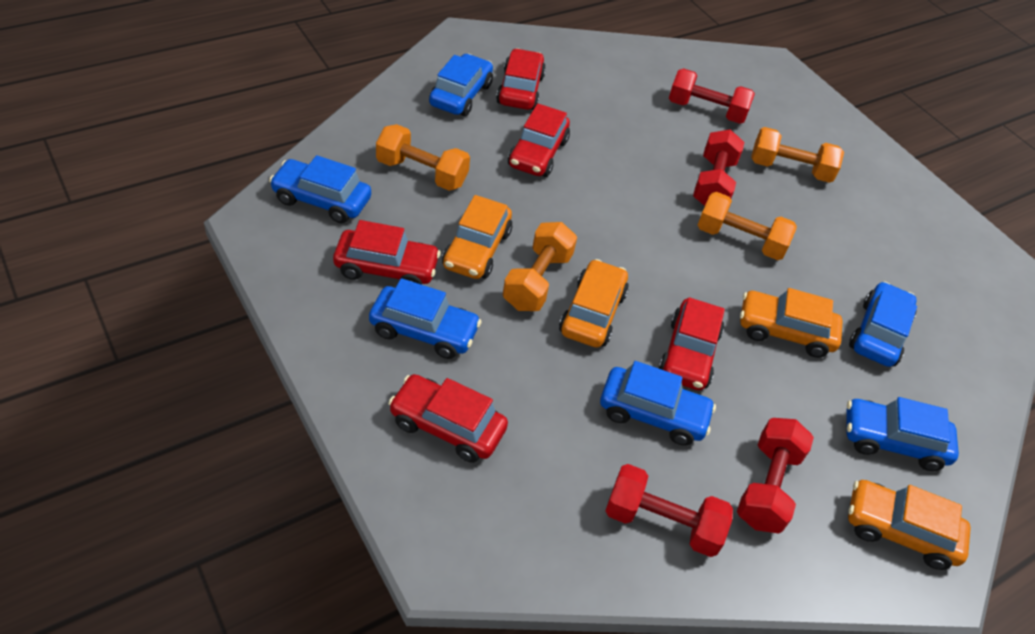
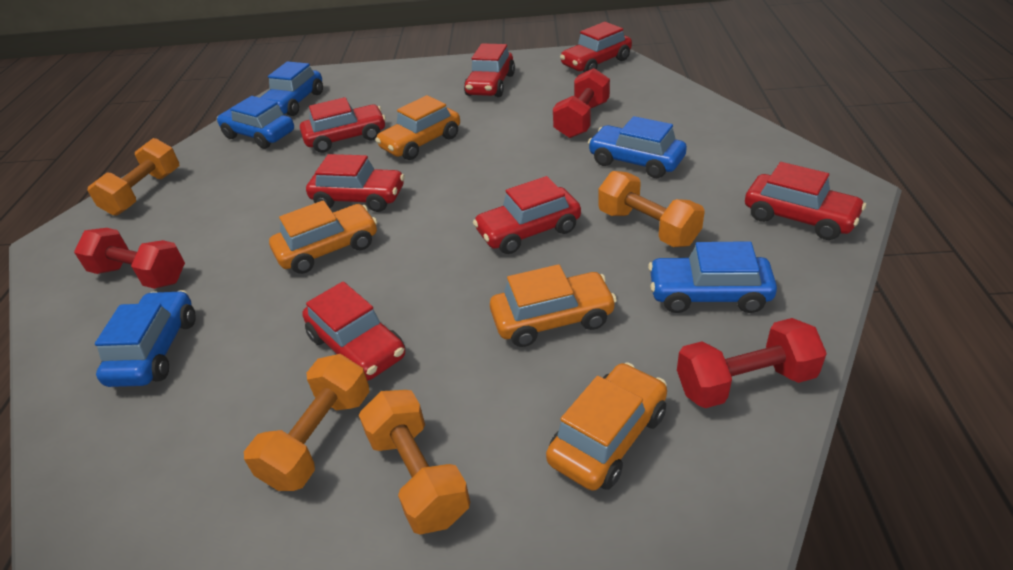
blue car: 6 -> 5
red car: 5 -> 7
red dumbbell: 4 -> 3

